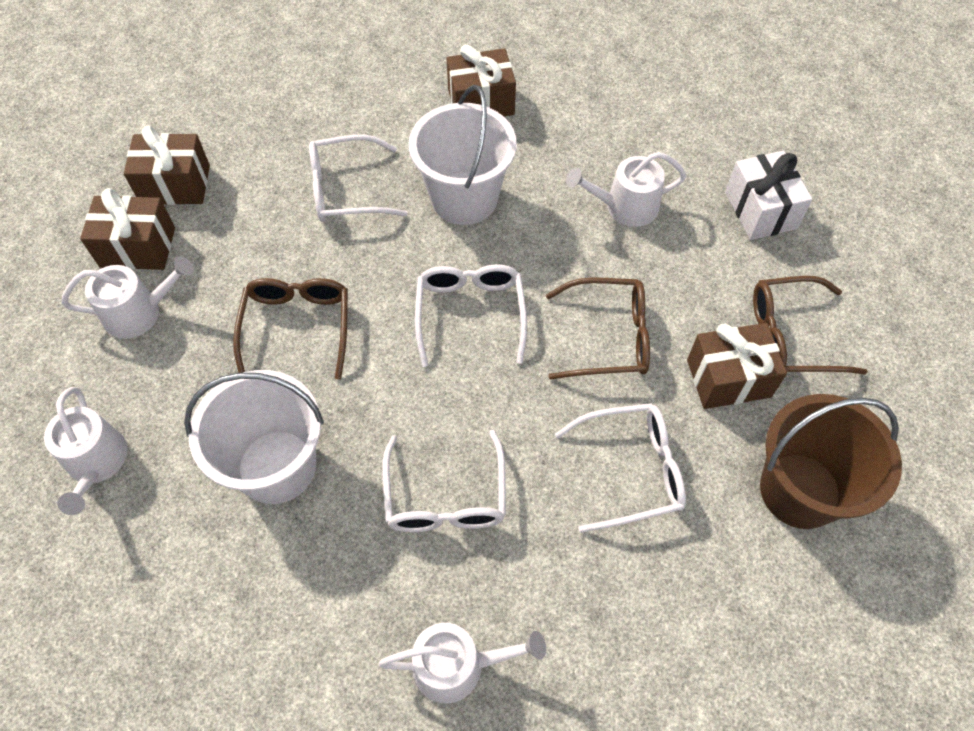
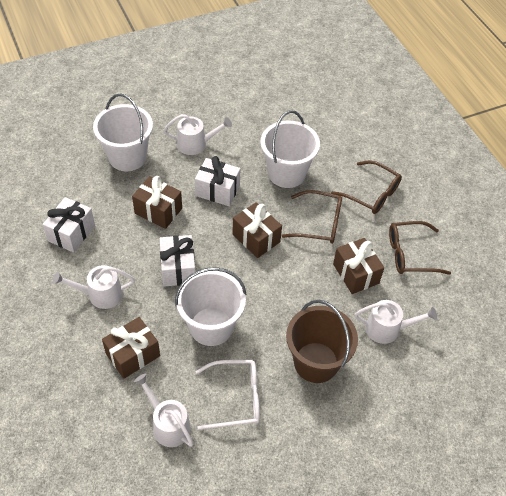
white bucket: 2 -> 3
white gift: 1 -> 3
white glasses: 4 -> 1

